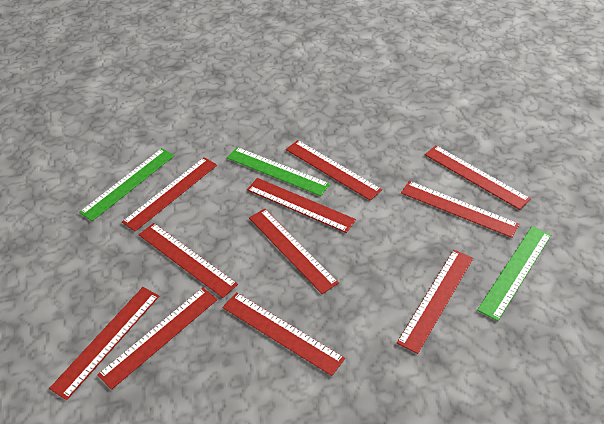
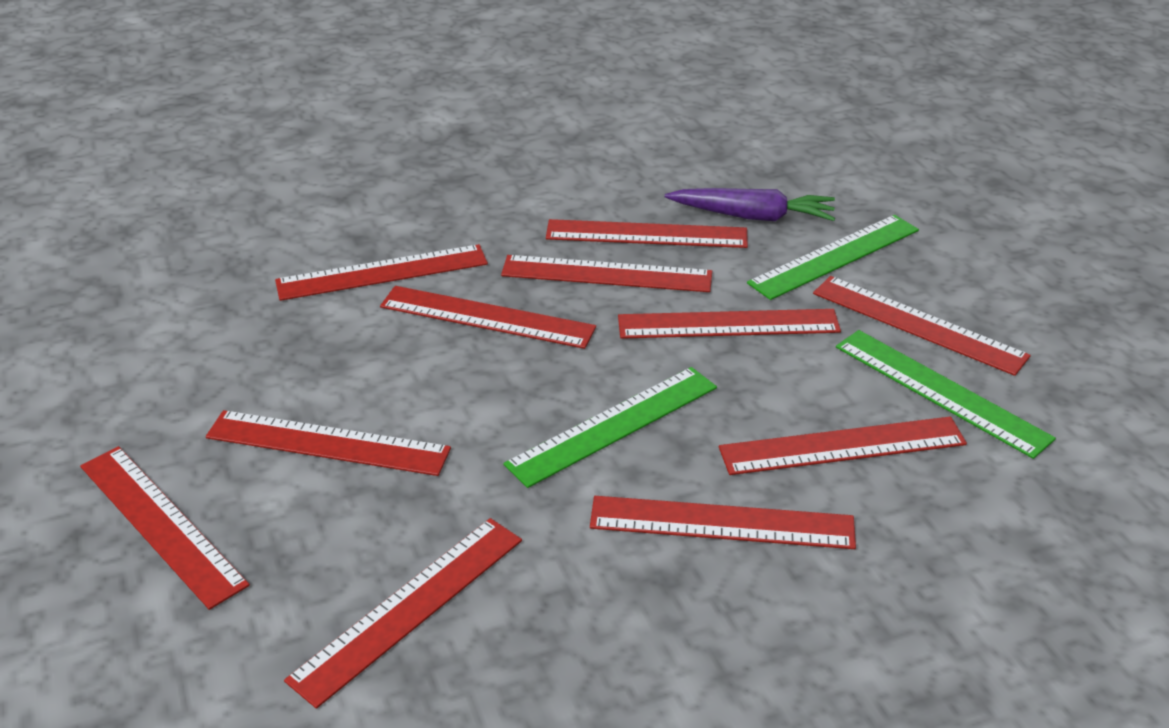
purple carrot: 0 -> 1

